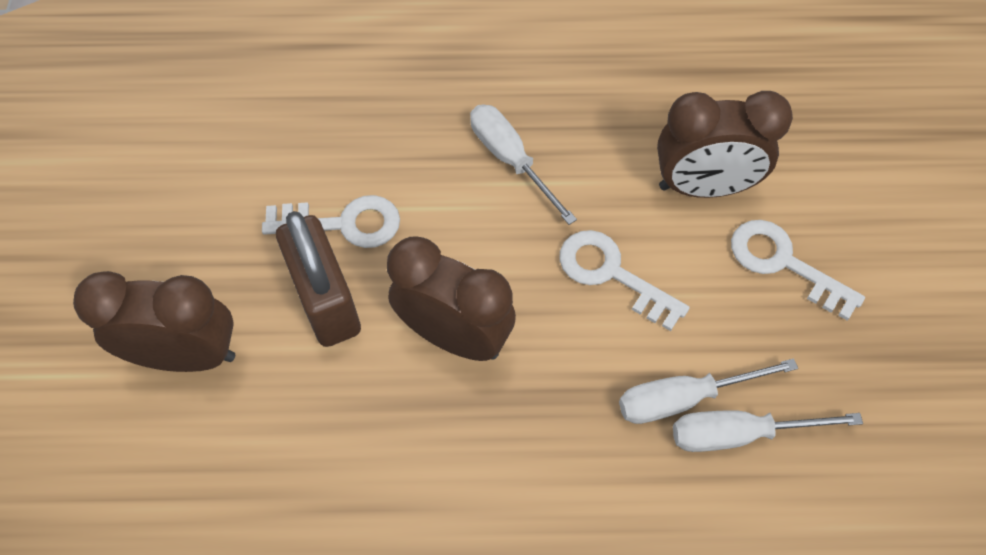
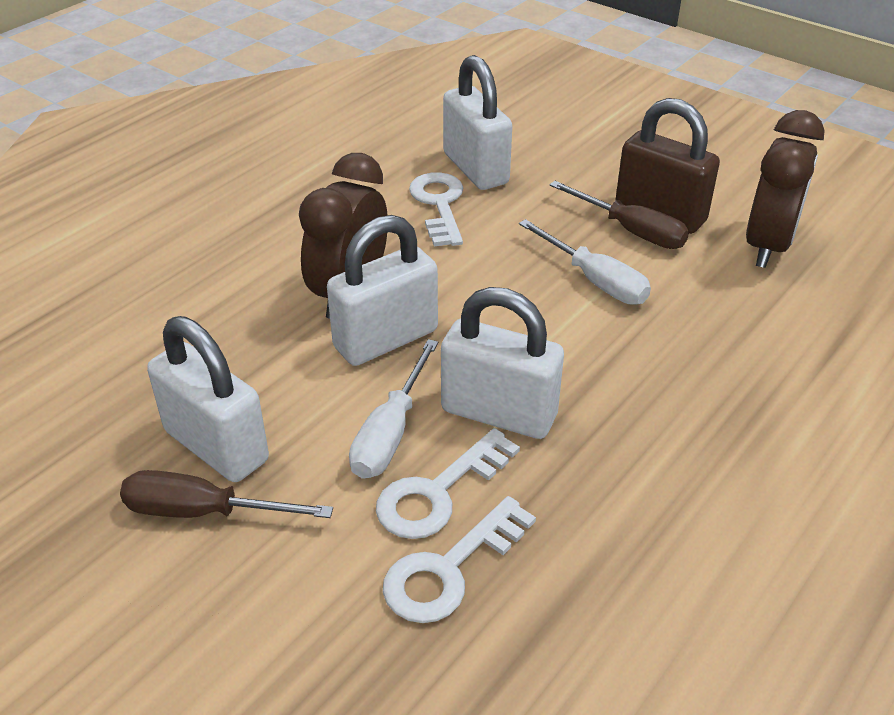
brown clock: 3 -> 2
brown screwdriver: 0 -> 2
white padlock: 0 -> 4
white screwdriver: 3 -> 2

